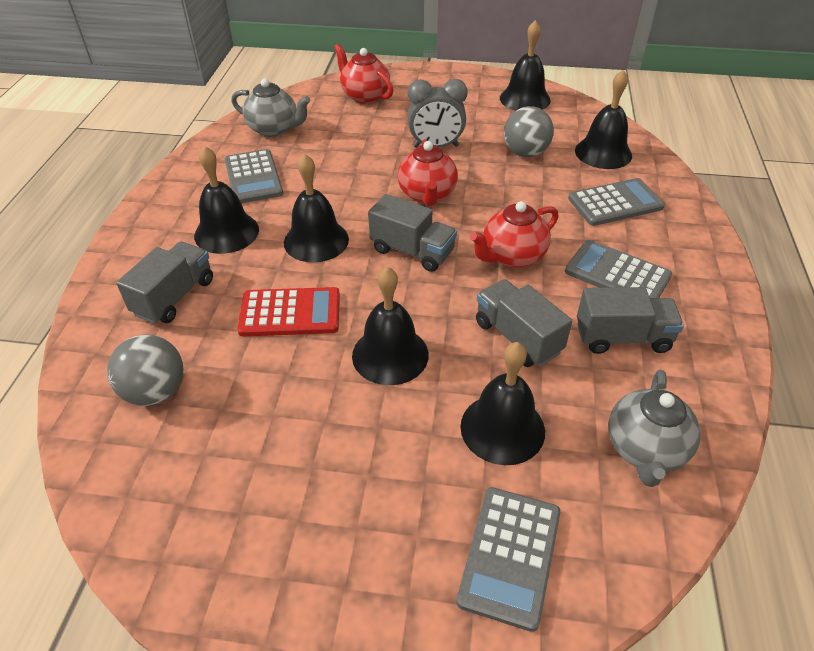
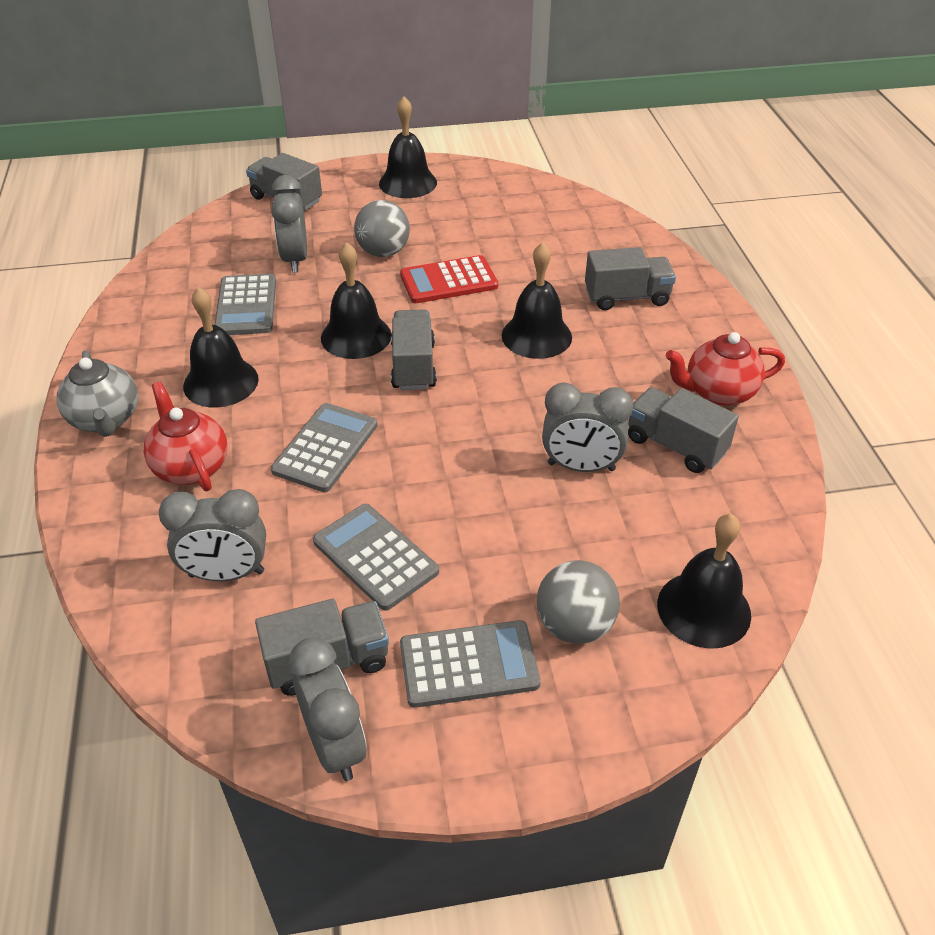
black bell: 6 -> 5
grey clock: 1 -> 4
grey teapot: 2 -> 1
grey truck: 4 -> 5
red teapot: 3 -> 2

